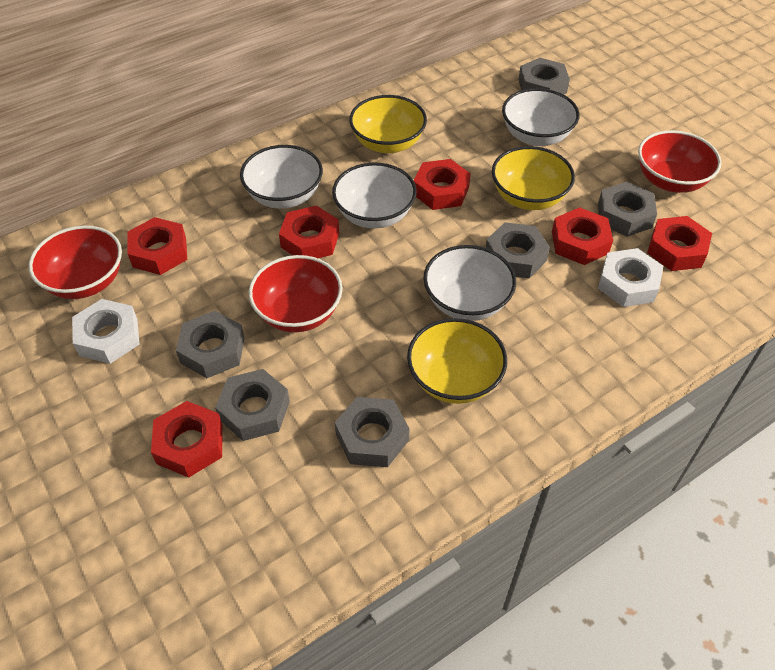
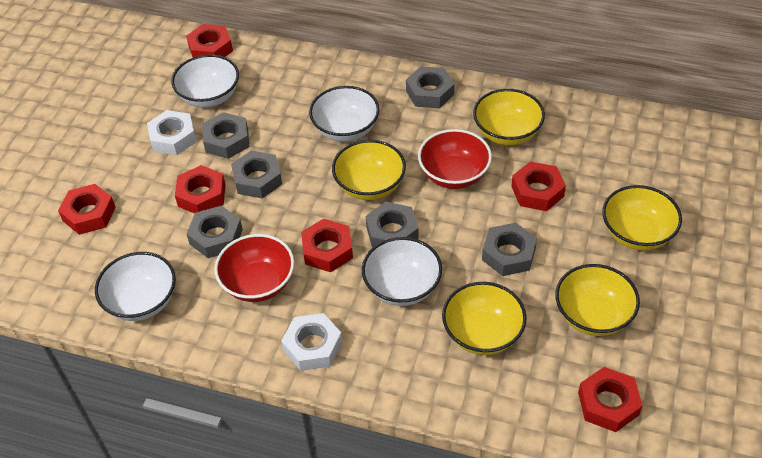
red bowl: 3 -> 2
yellow bowl: 3 -> 5

